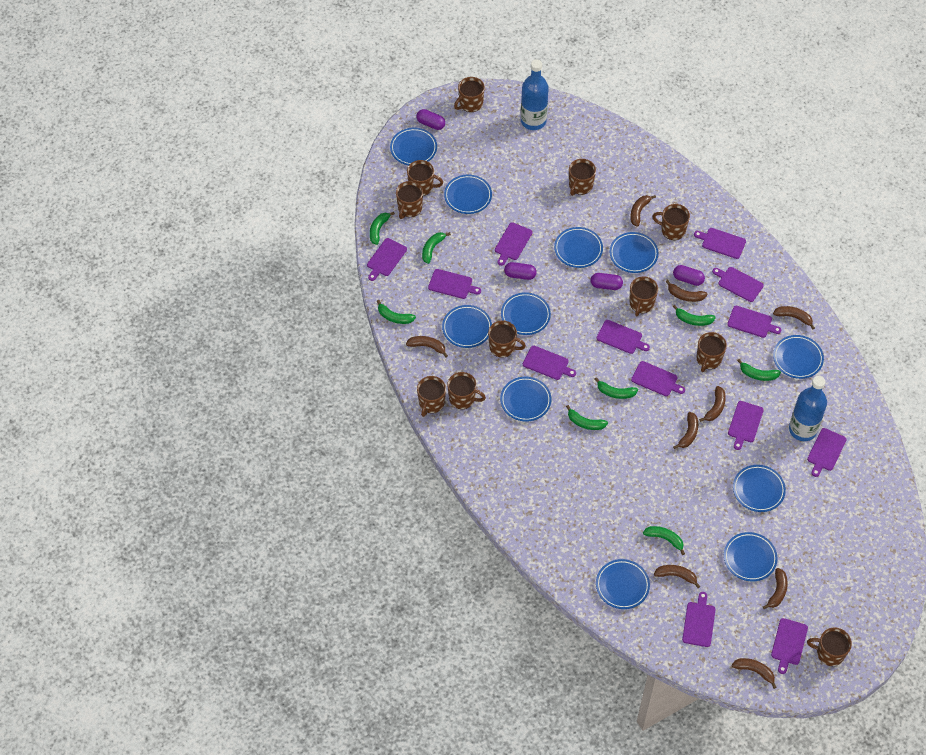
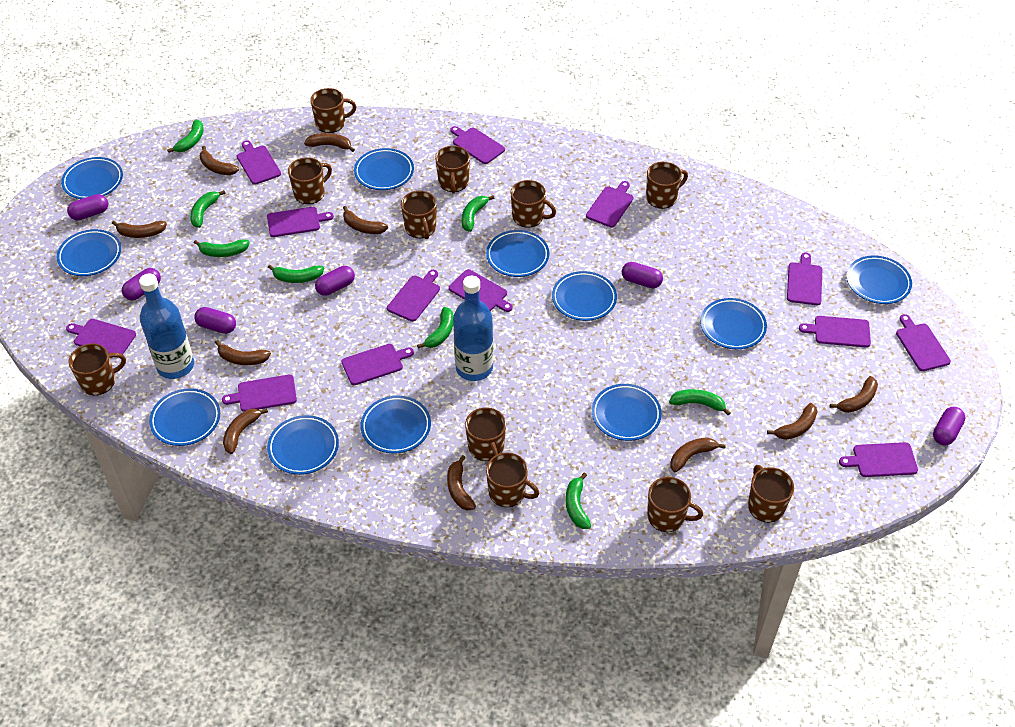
brown banana: 9 -> 10
purple capsule: 4 -> 6

